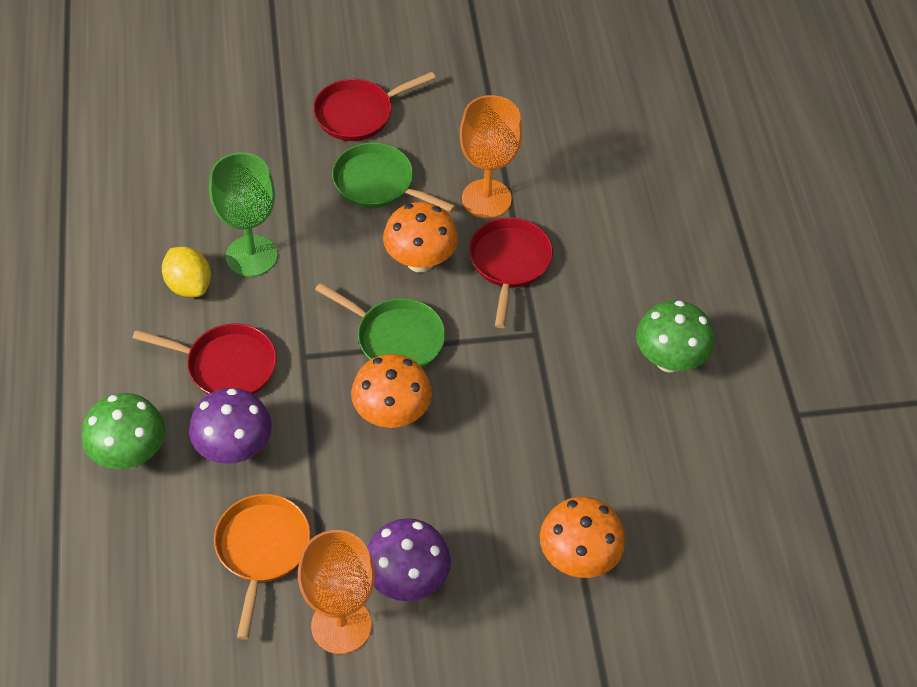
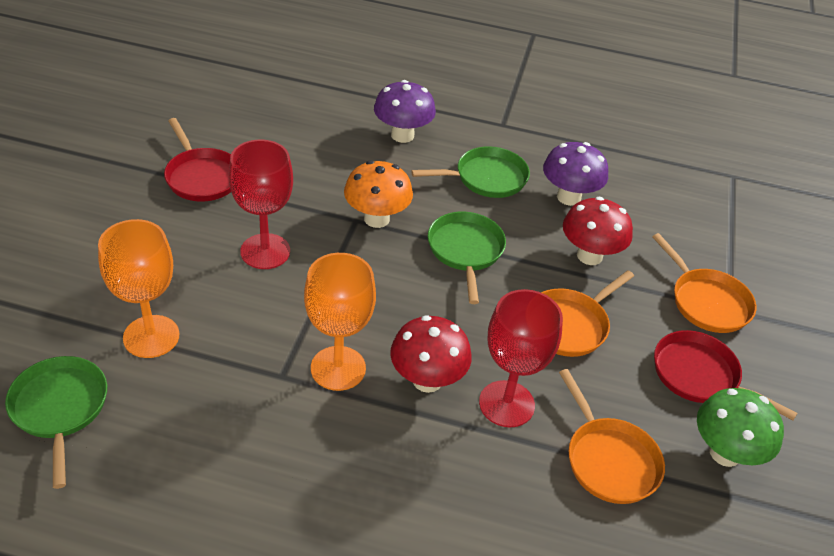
green goblet: 1 -> 0
green mushroom: 2 -> 1
green pan: 2 -> 3
orange mushroom: 3 -> 1
orange pan: 1 -> 3
red goblet: 0 -> 2
red mushroom: 0 -> 2
red pan: 3 -> 2
yellow lemon: 1 -> 0

